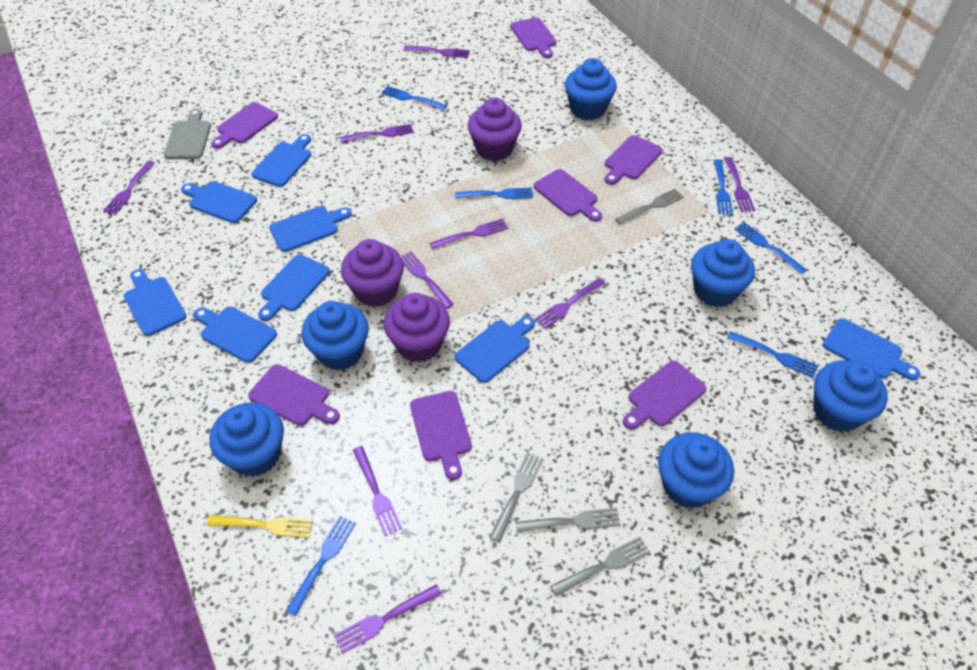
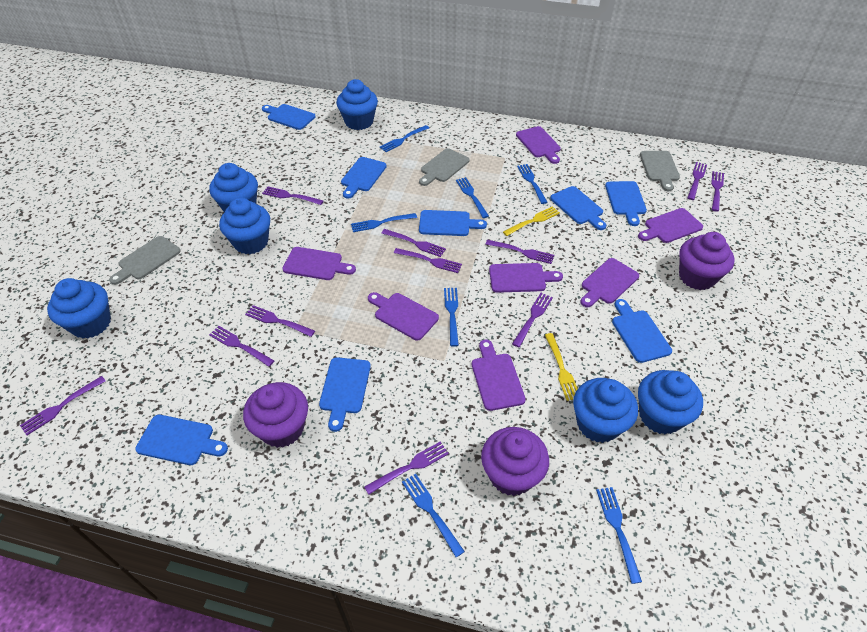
blue fork: 6 -> 7
grey cutting board: 1 -> 3
grey fork: 4 -> 0
purple fork: 9 -> 11
yellow fork: 1 -> 2

